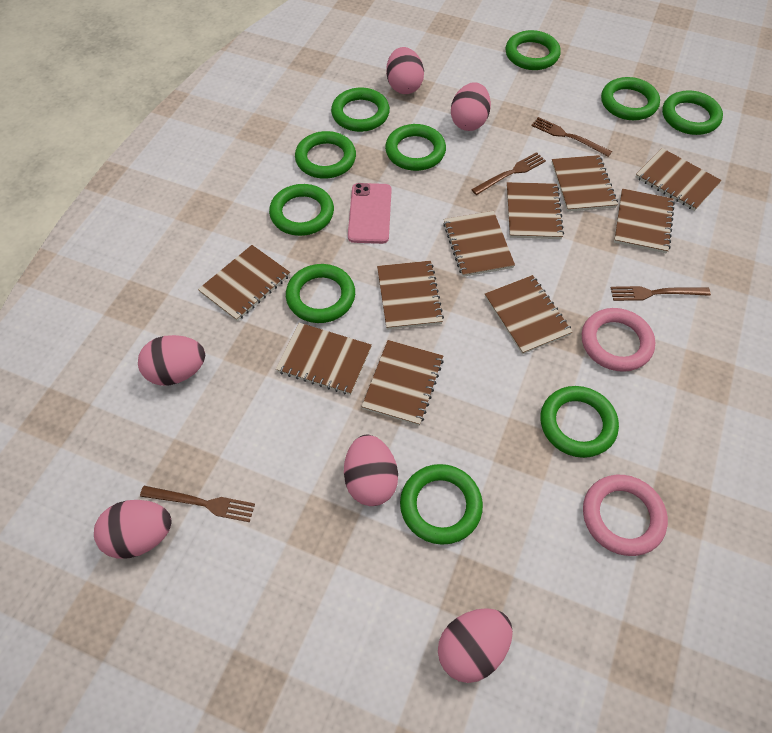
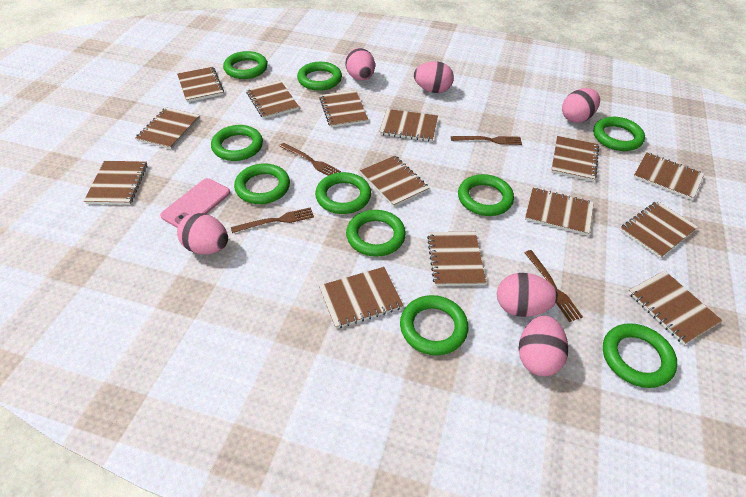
brown notebook: 10 -> 14
pink ring: 2 -> 0

